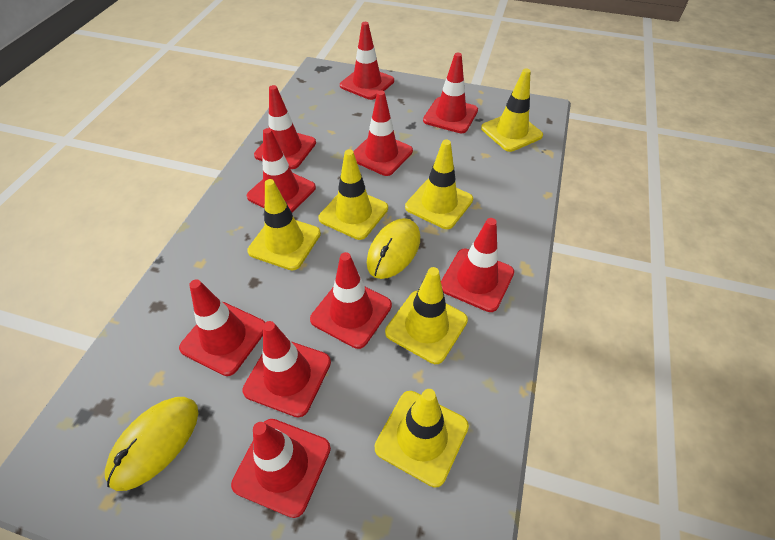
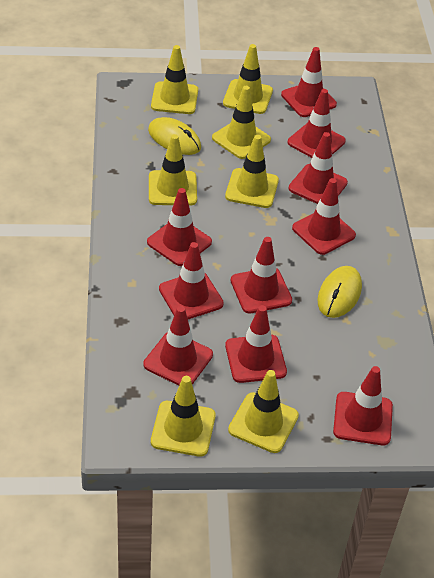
yellow traffic cone: 6 -> 7

